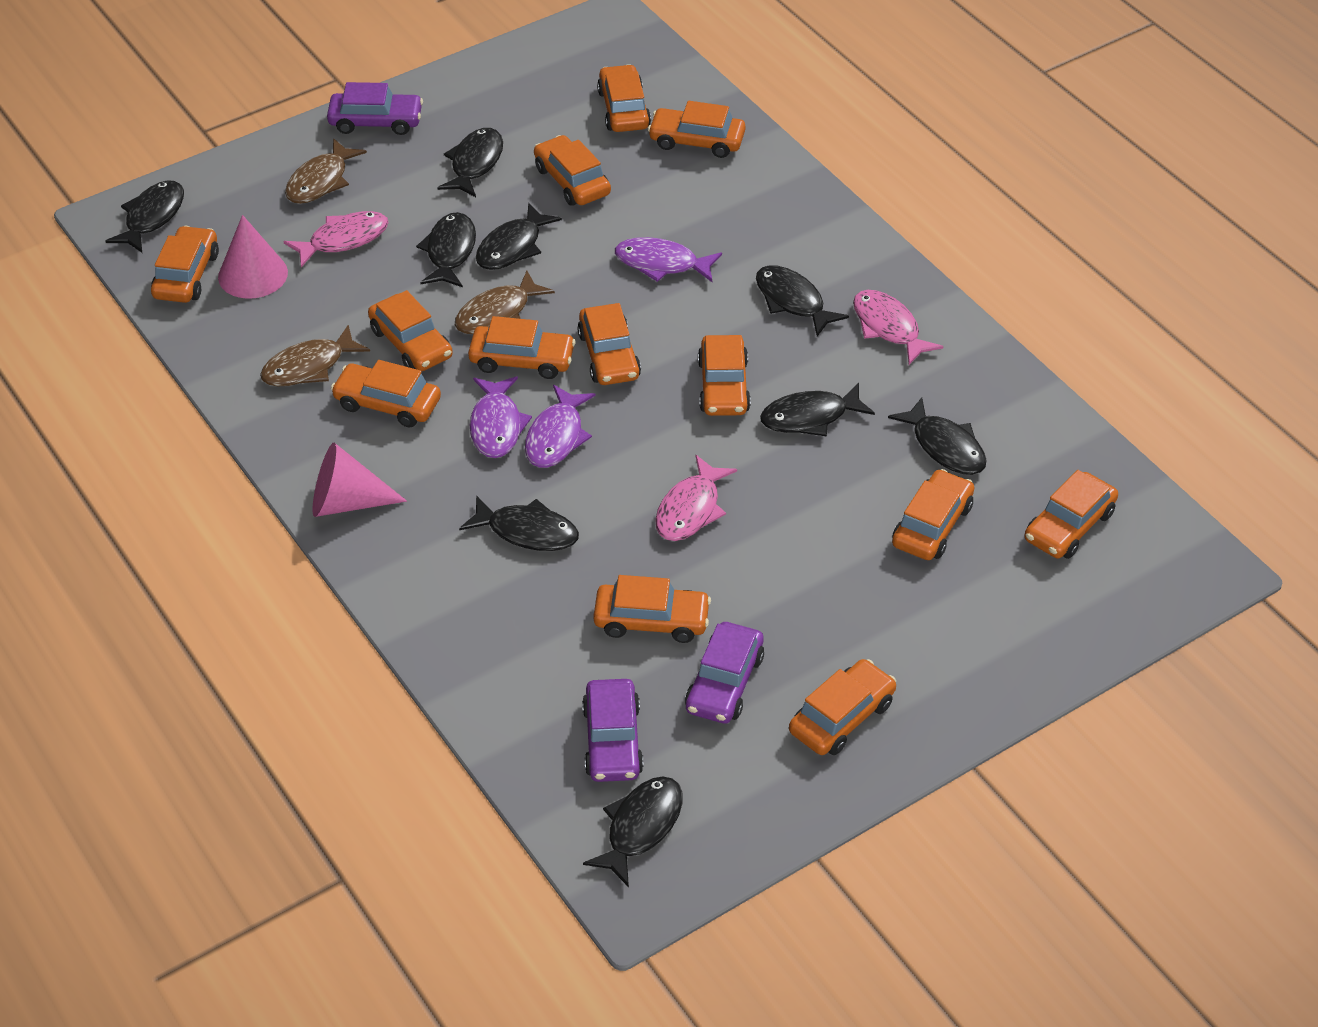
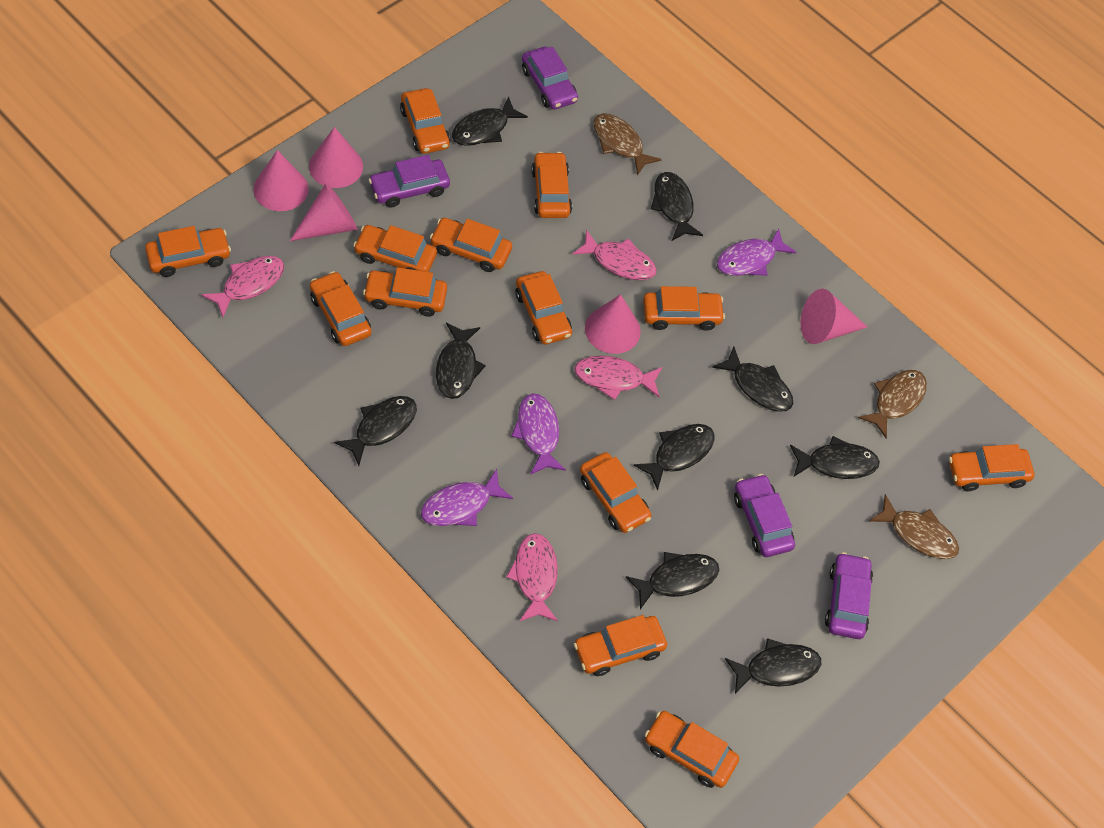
pink cone: 2 -> 5
pink fish: 3 -> 4
purple car: 3 -> 4

